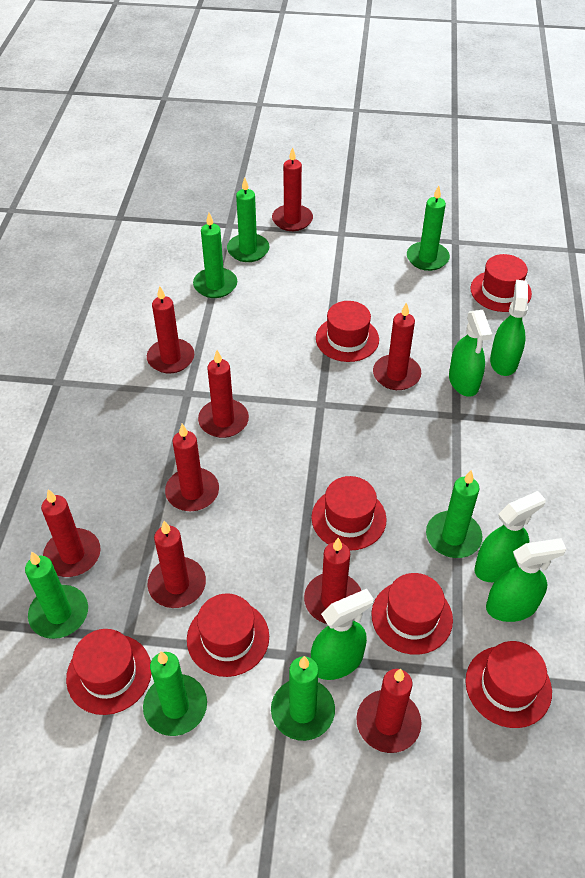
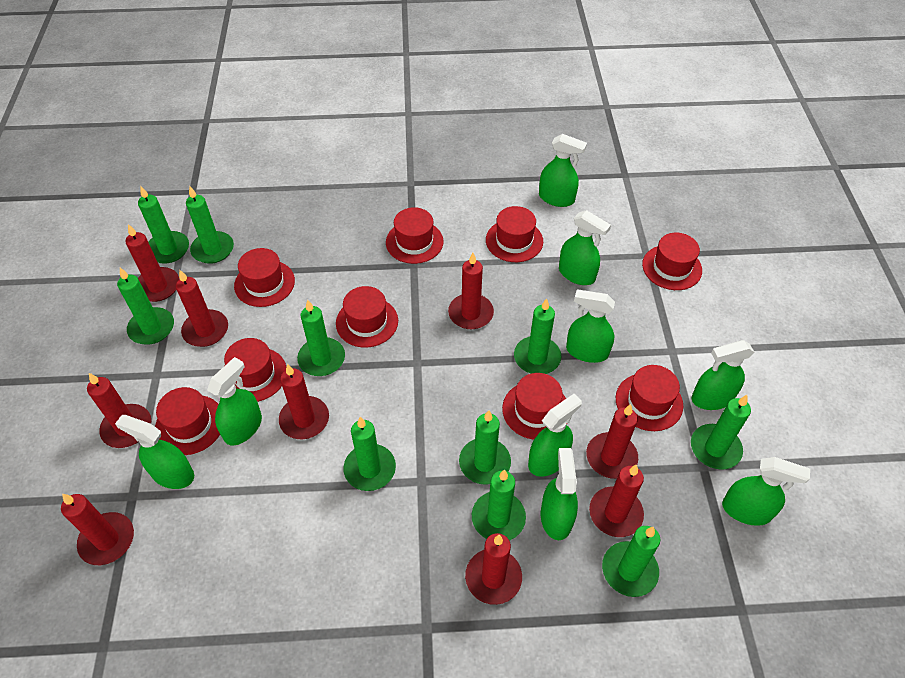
green candle: 7 -> 10
green spray bottle: 5 -> 9
red hat: 7 -> 9

